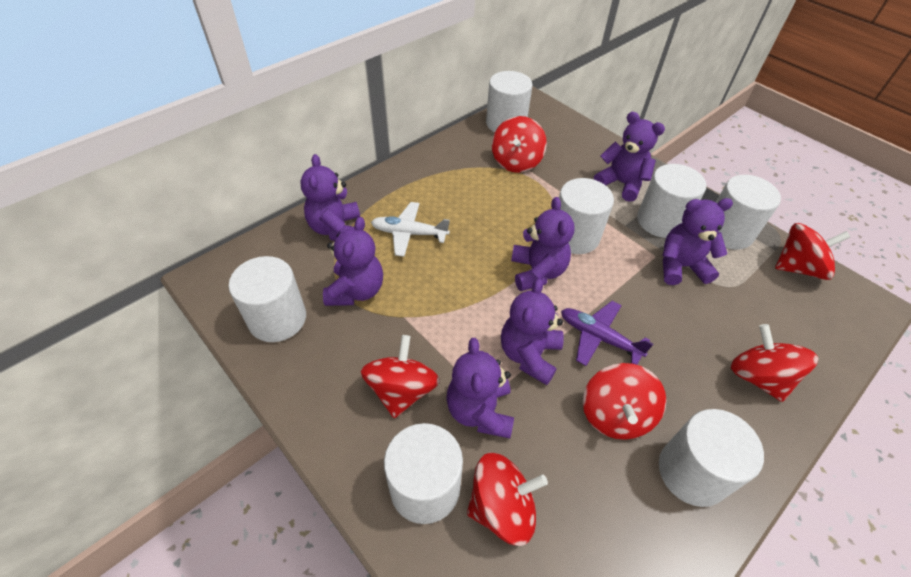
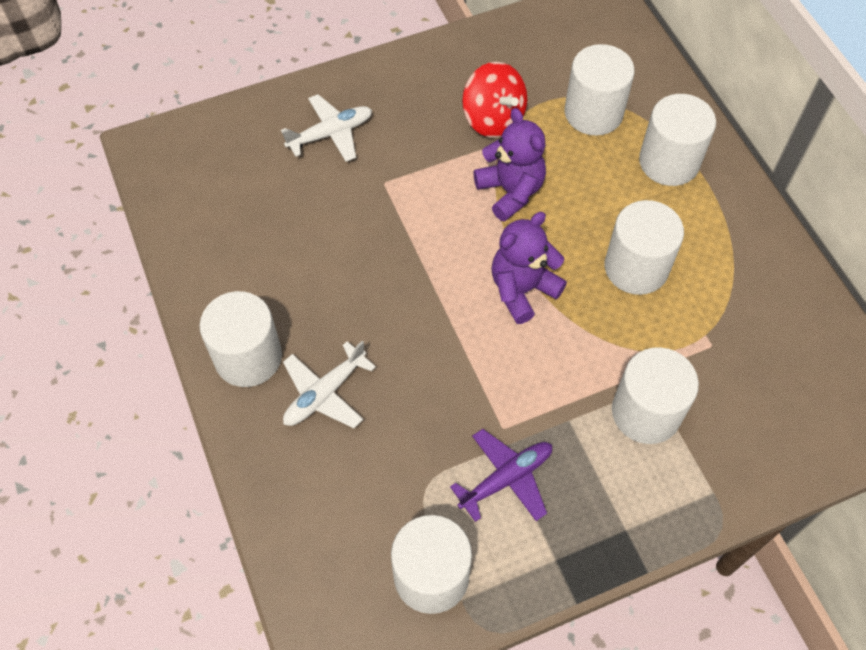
purple teddy bear: 7 -> 2
red spinning top: 6 -> 1
white cylinder: 7 -> 6
white plane: 1 -> 2

